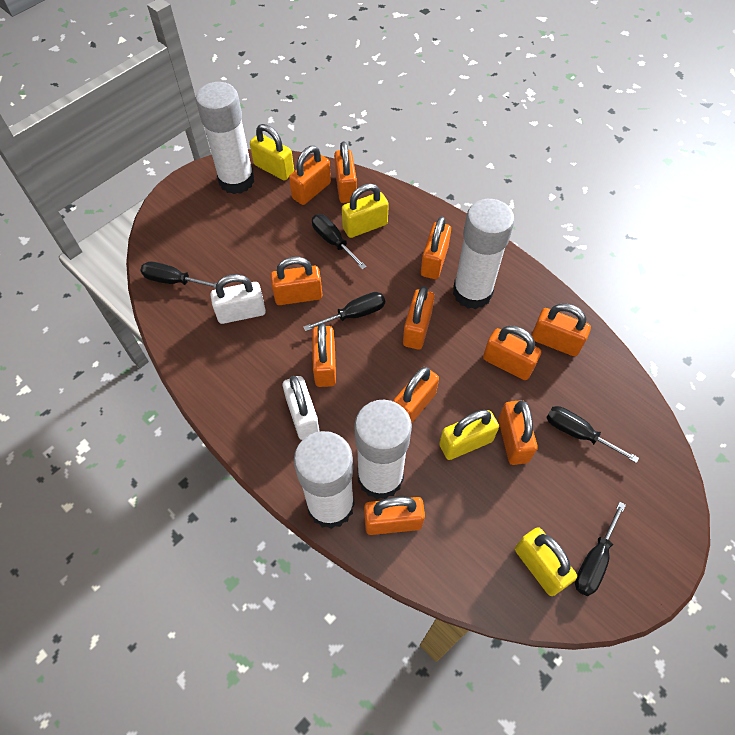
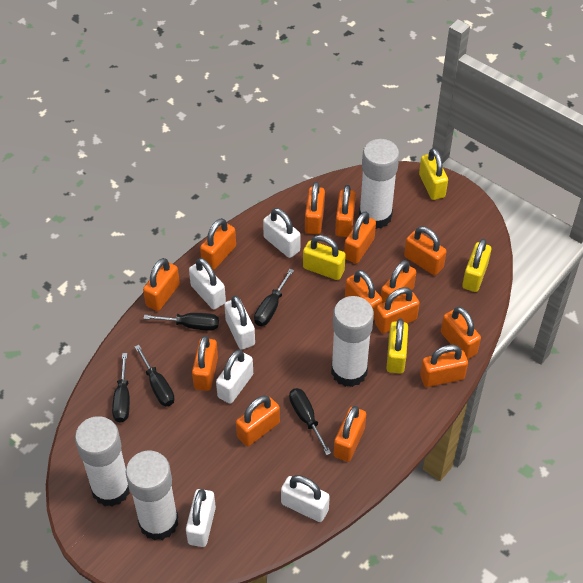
orange padlock: 11 -> 14
white padlock: 2 -> 6

